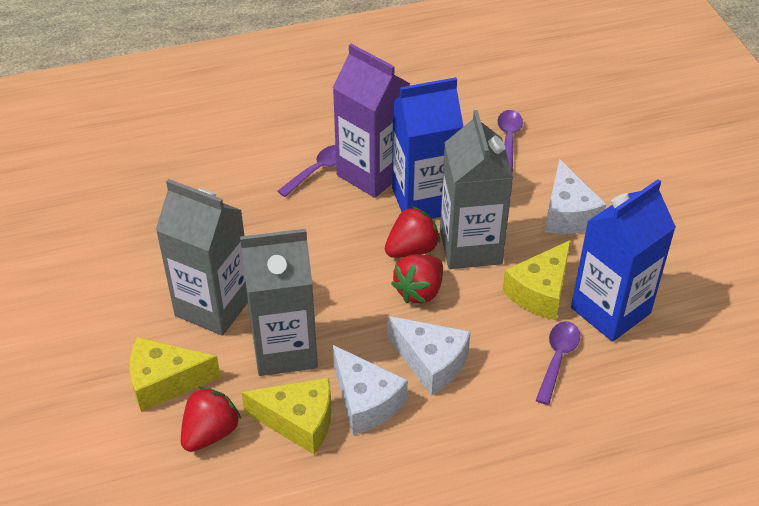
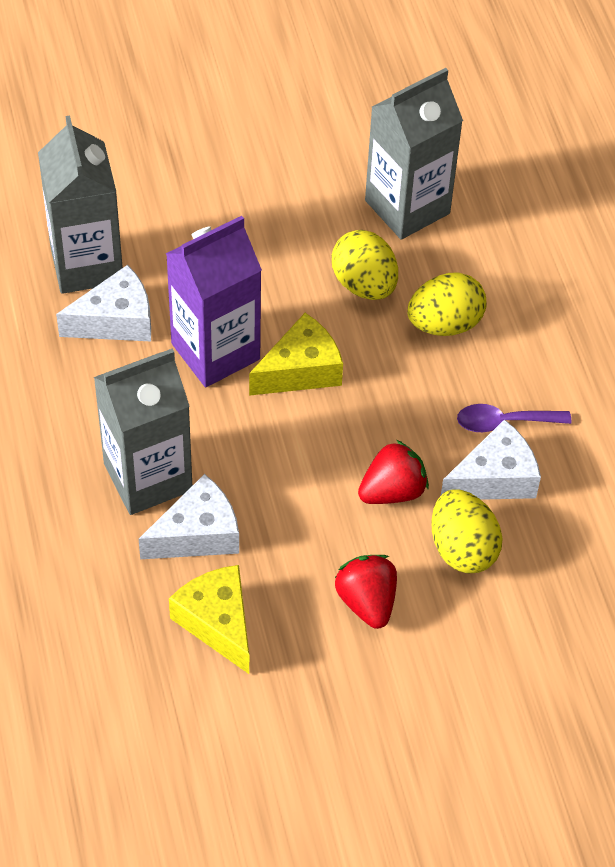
blue carton: 2 -> 0
purple spoon: 3 -> 1
red strawberry: 3 -> 2
yellow cheese: 3 -> 2
yellow egg: 0 -> 3

